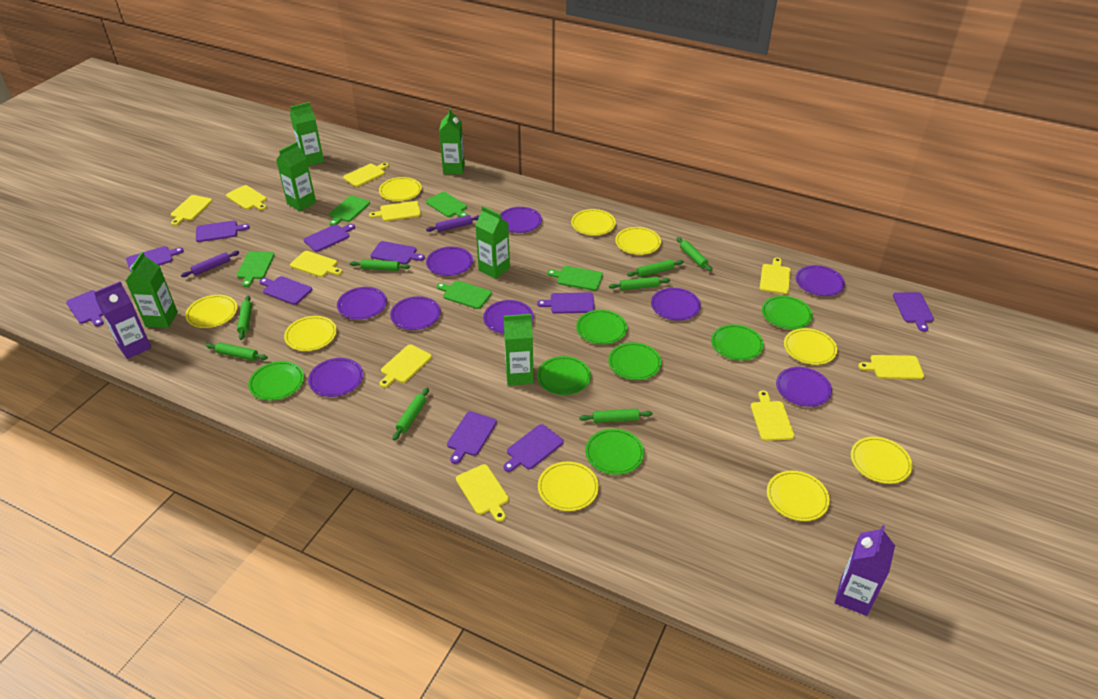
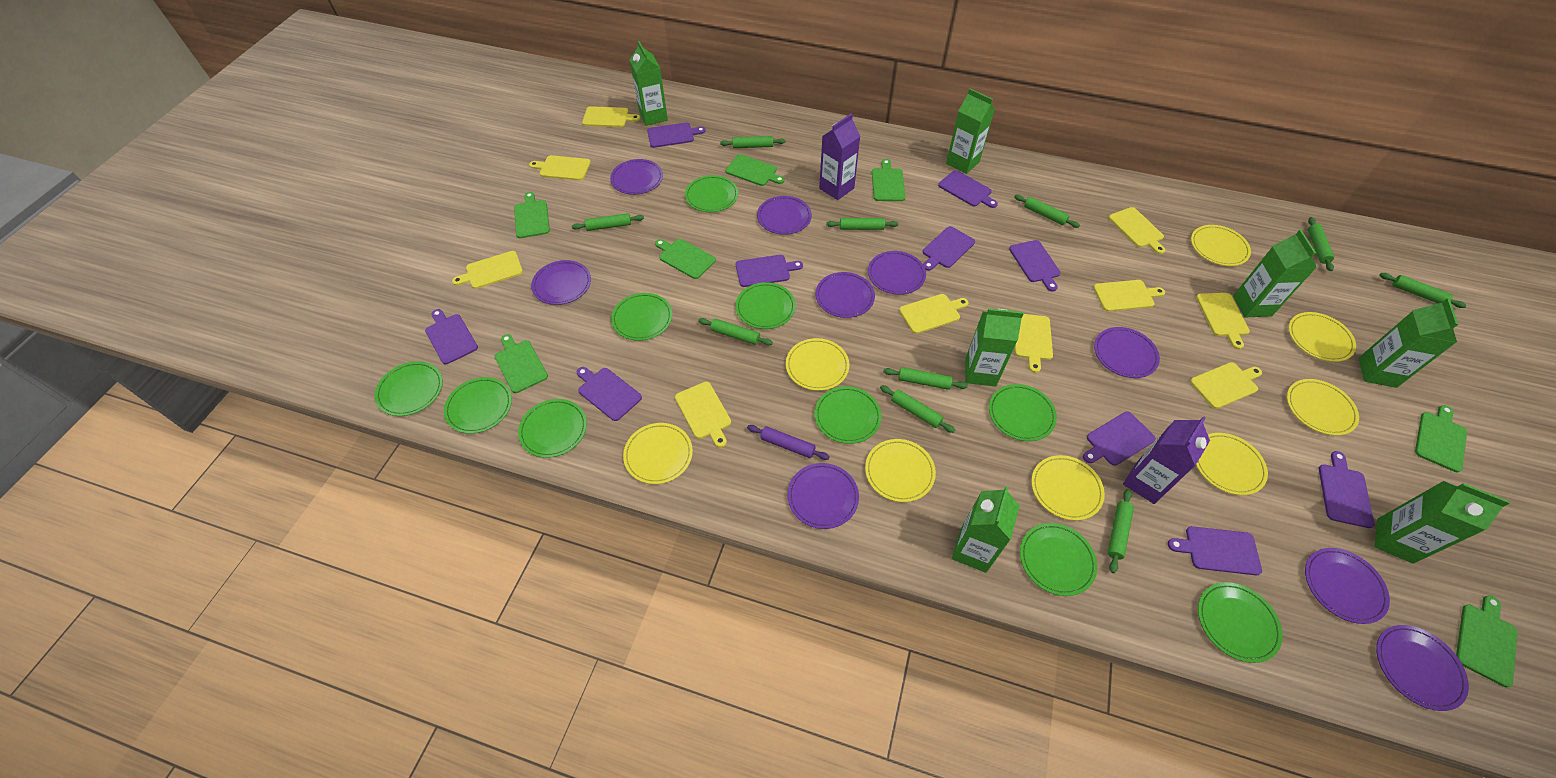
green carton: 6 -> 7
green cutting board: 5 -> 7
green plate: 7 -> 10
green rolling pin: 8 -> 10
purple rolling pin: 2 -> 1
yellow plate: 9 -> 8

